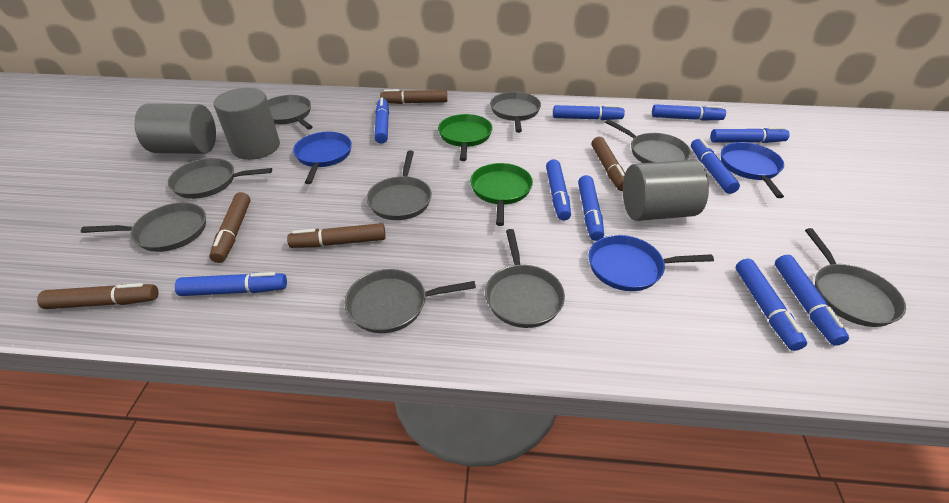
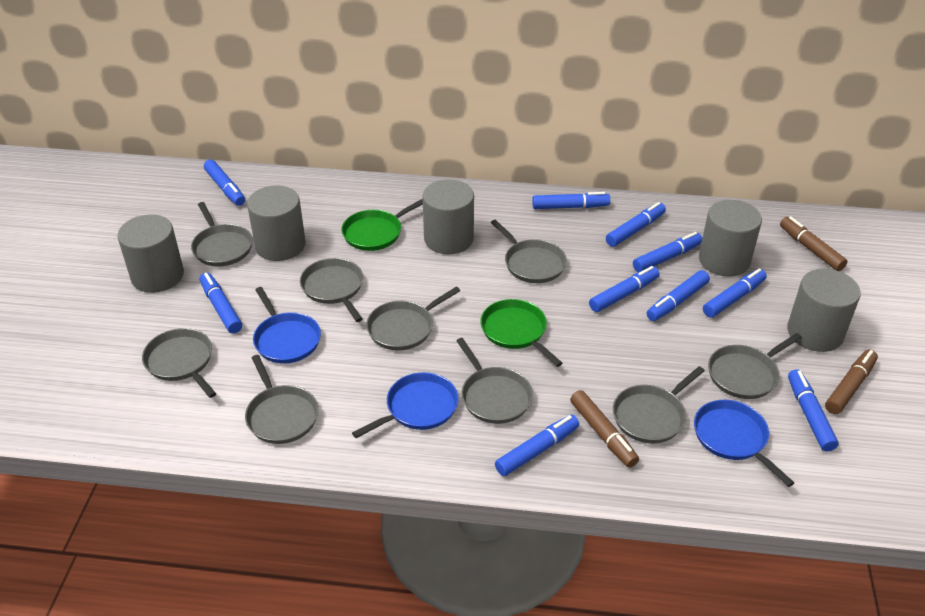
brown marker: 5 -> 3
grey cylinder: 3 -> 5

